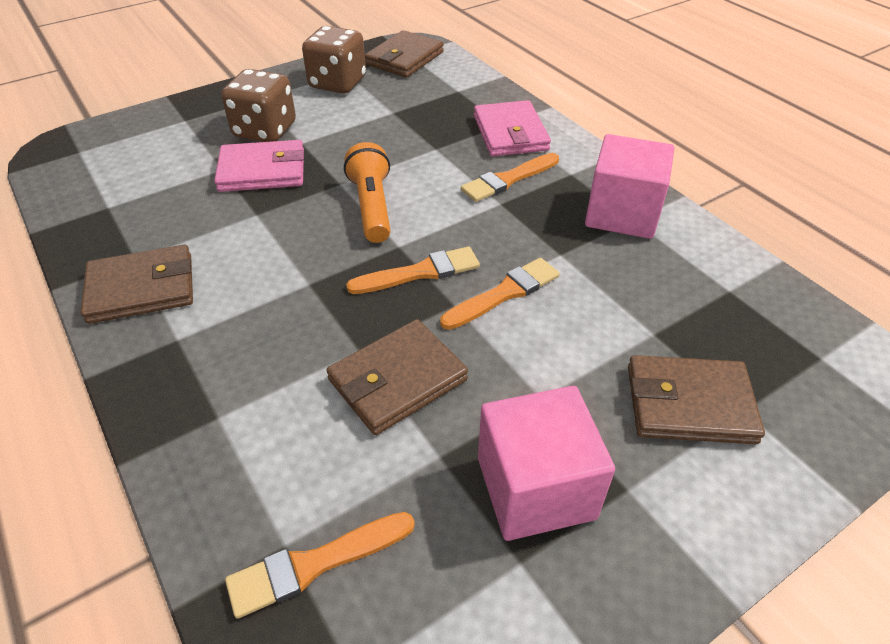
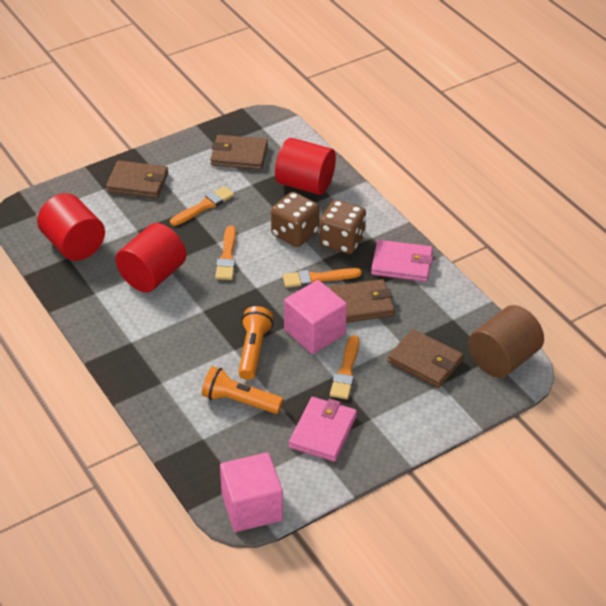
brown cylinder: 0 -> 1
orange flashlight: 1 -> 2
red cylinder: 0 -> 3

